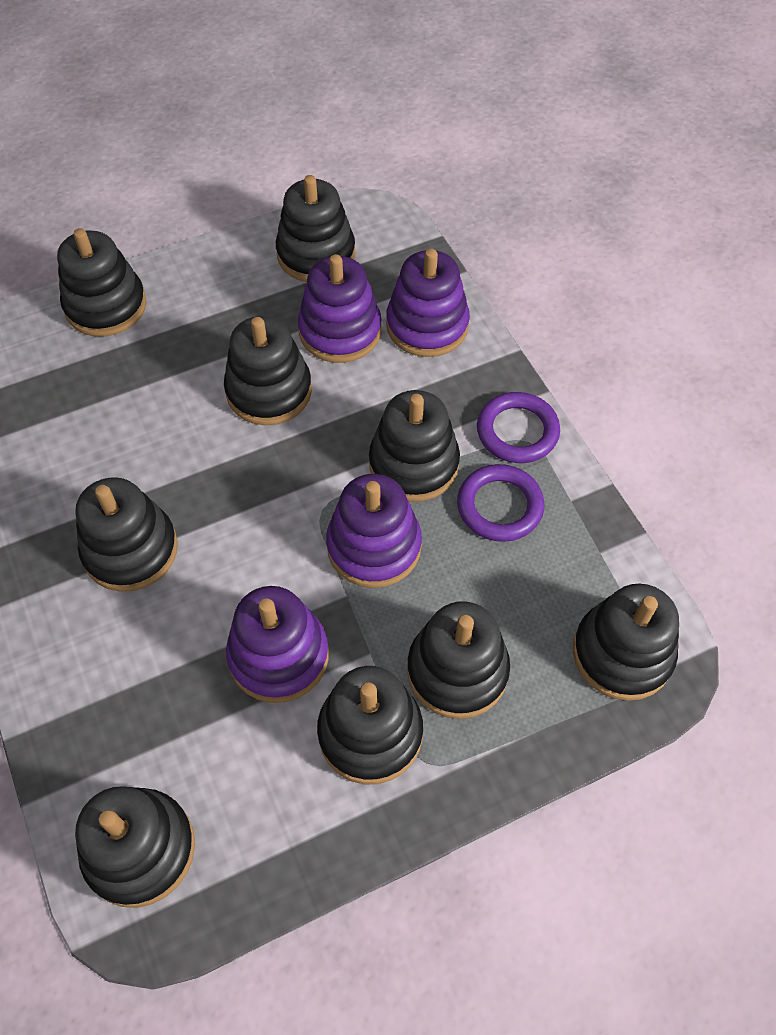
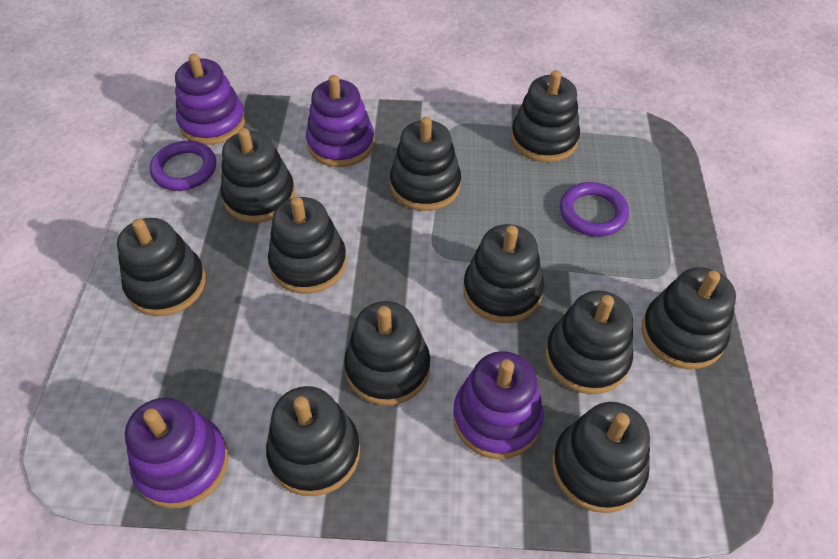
black stacking toy: 9 -> 11

